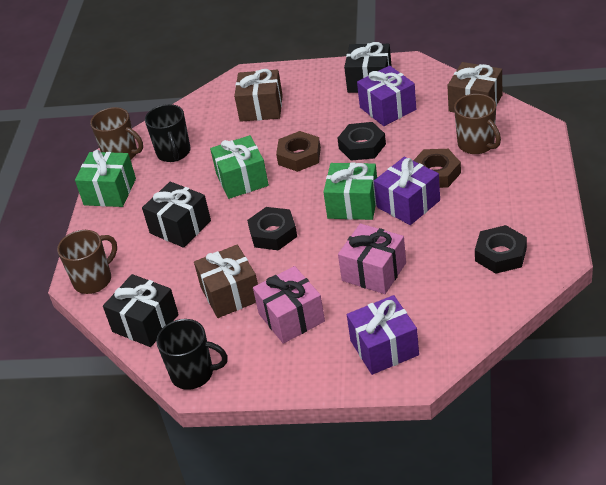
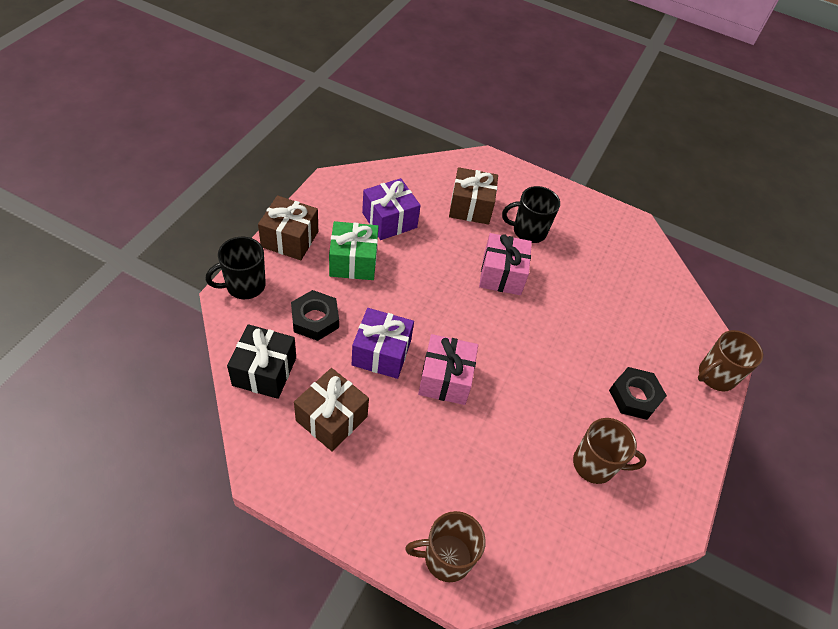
black gift: 3 -> 1
black nut: 3 -> 2
brown nut: 2 -> 0
green gift: 3 -> 1
purple gift: 3 -> 2

